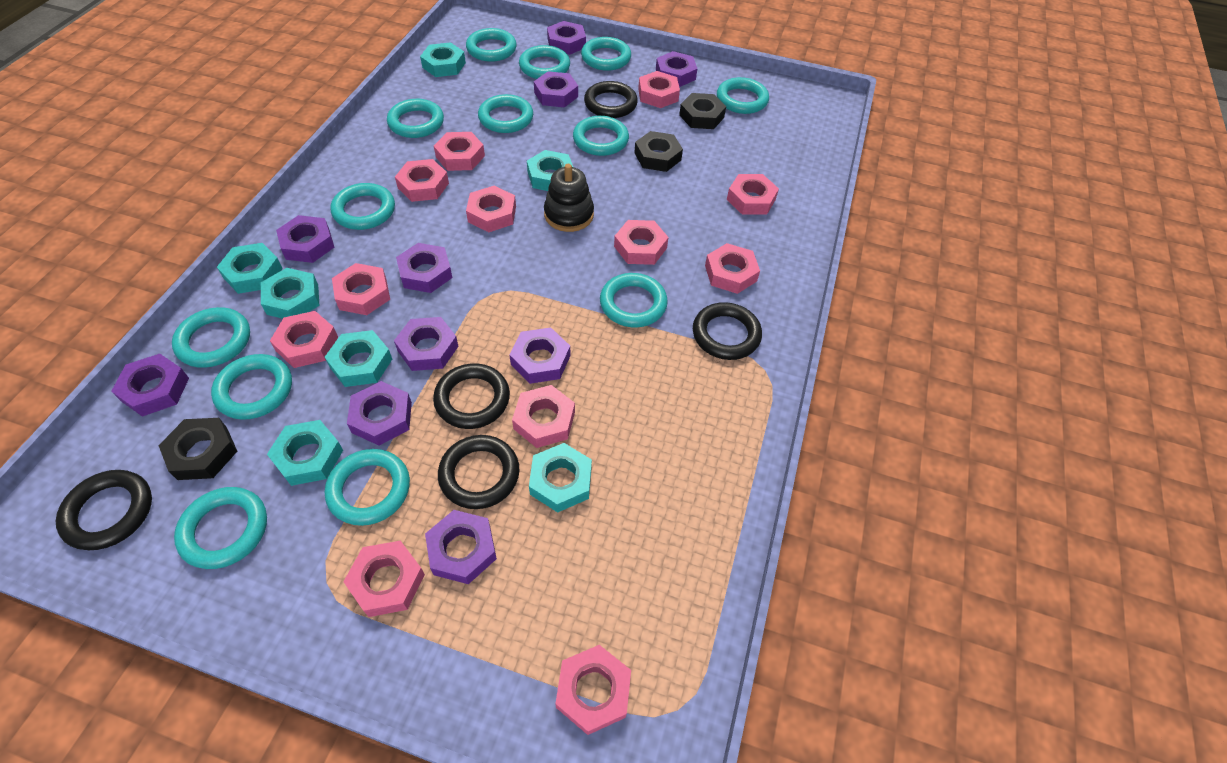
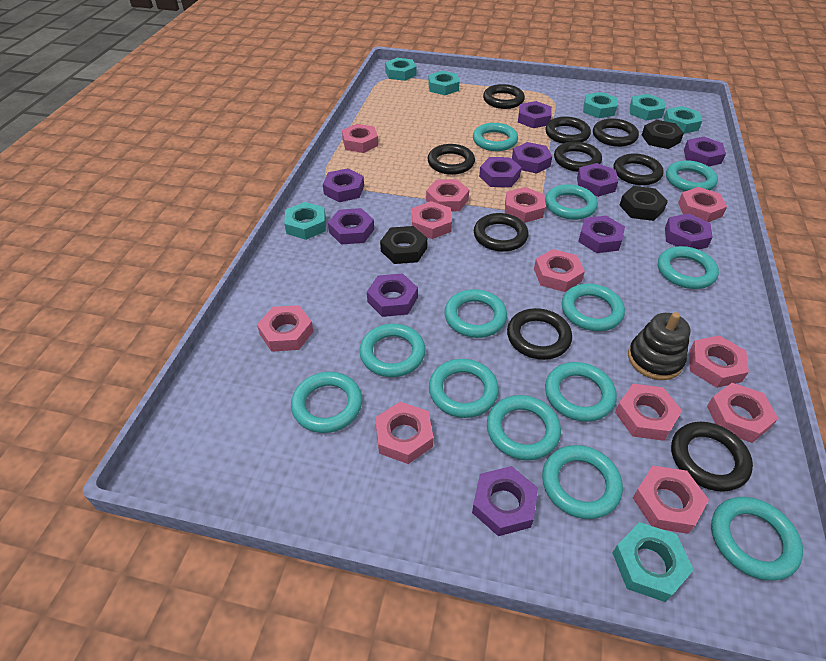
black ring: 5 -> 9
purple nut: 10 -> 11

